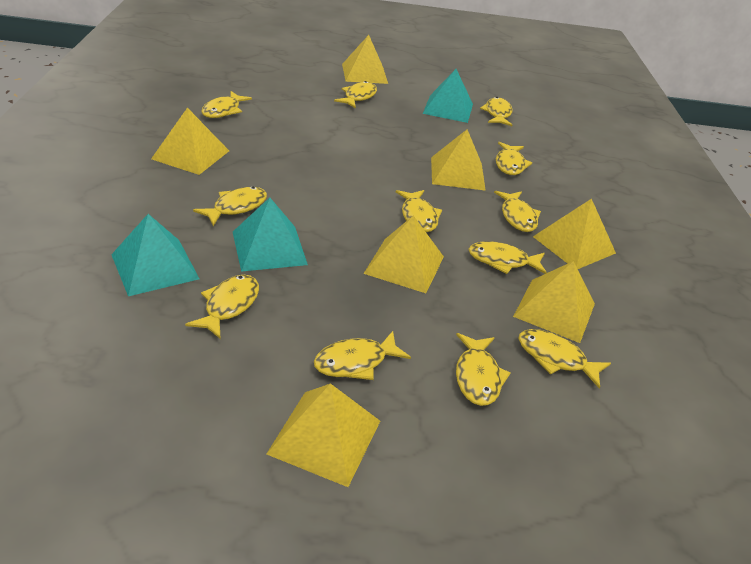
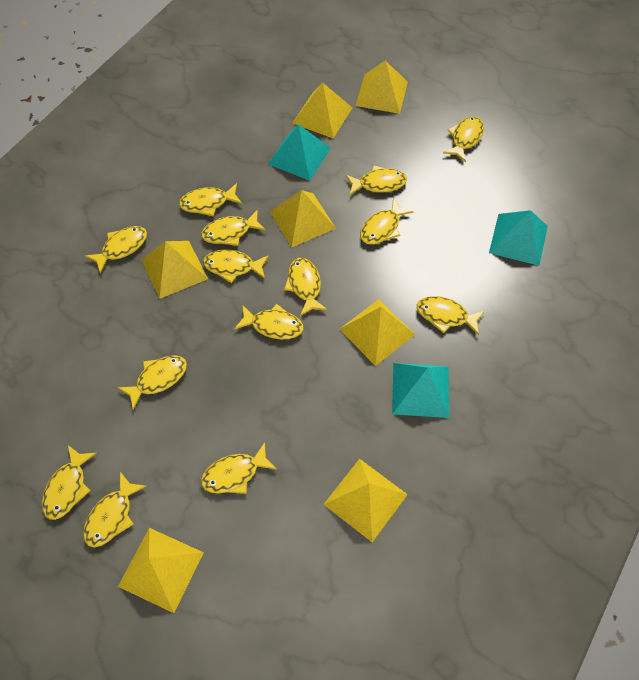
yellow fish: 12 -> 14

